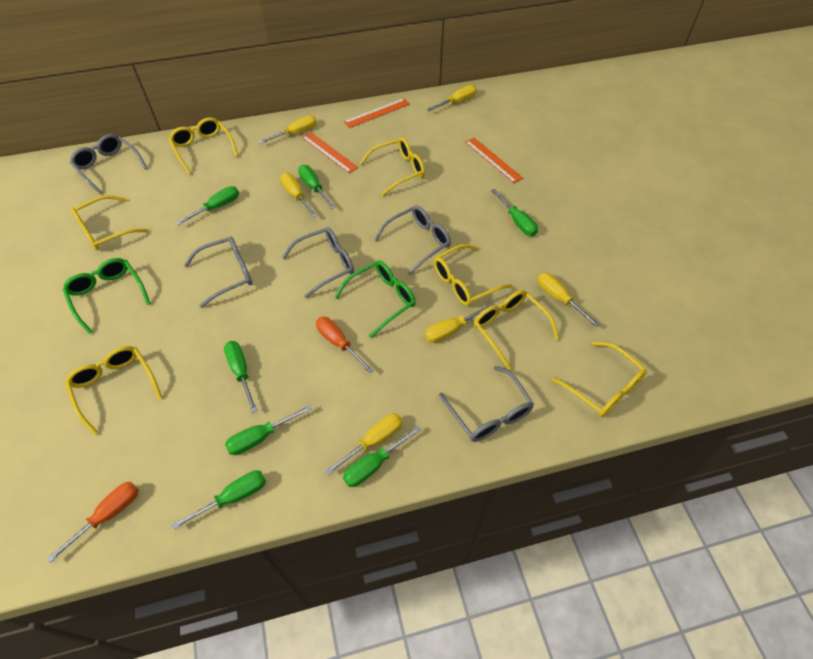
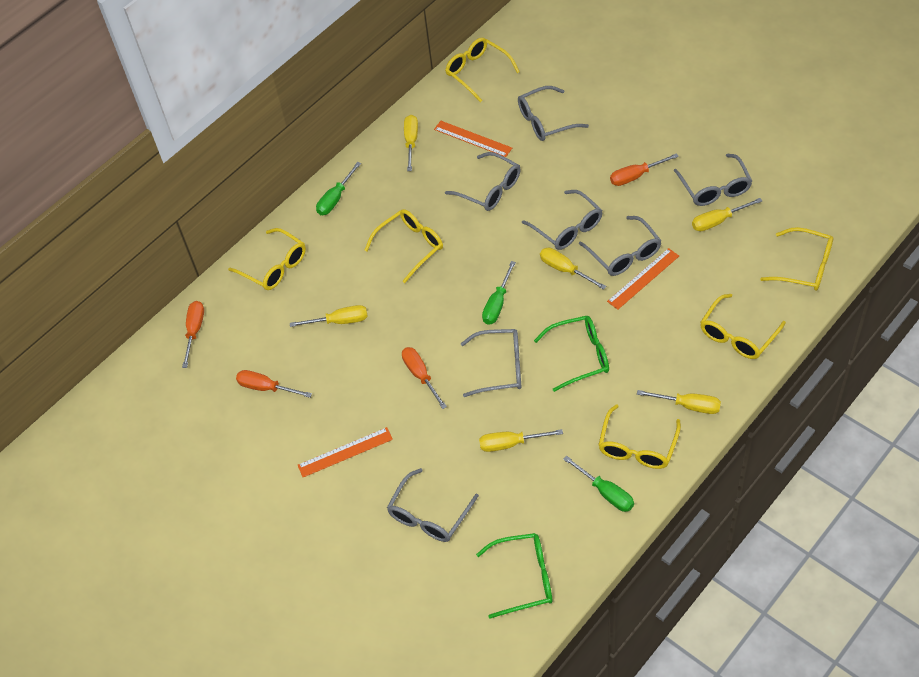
green screwdriver: 7 -> 3
grey glasses: 5 -> 7
orange screwdriver: 2 -> 4
yellow glasses: 7 -> 6

